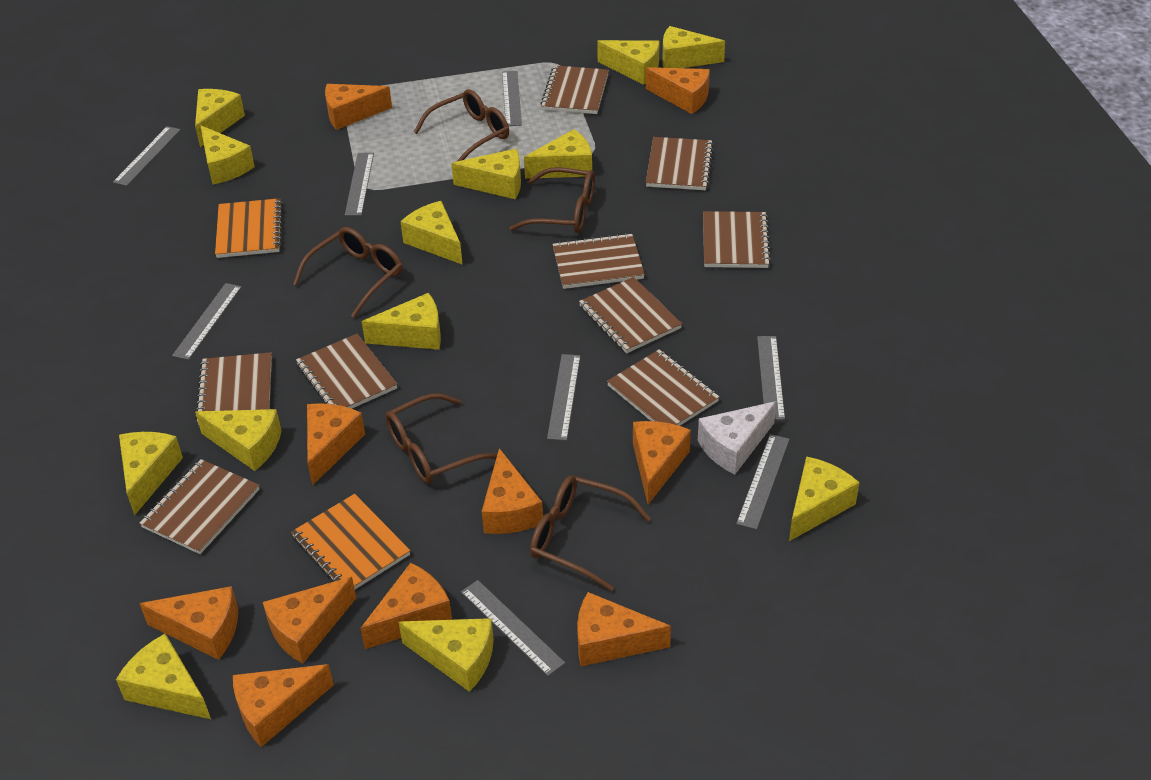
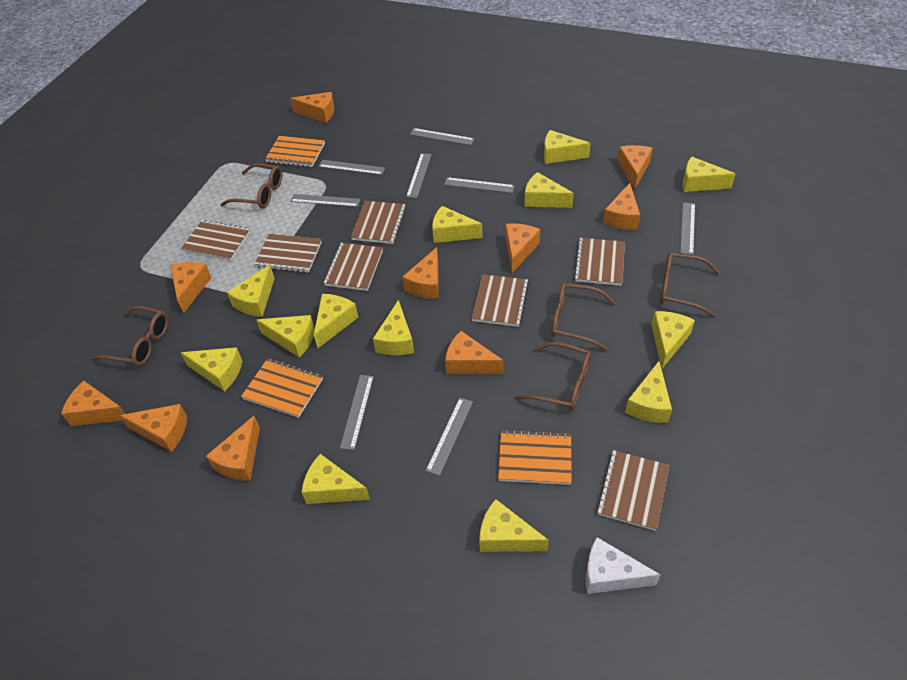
brown notebook: 9 -> 7
orange notebook: 2 -> 3

